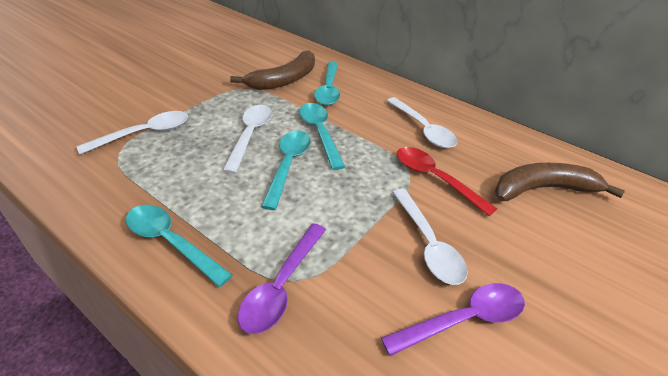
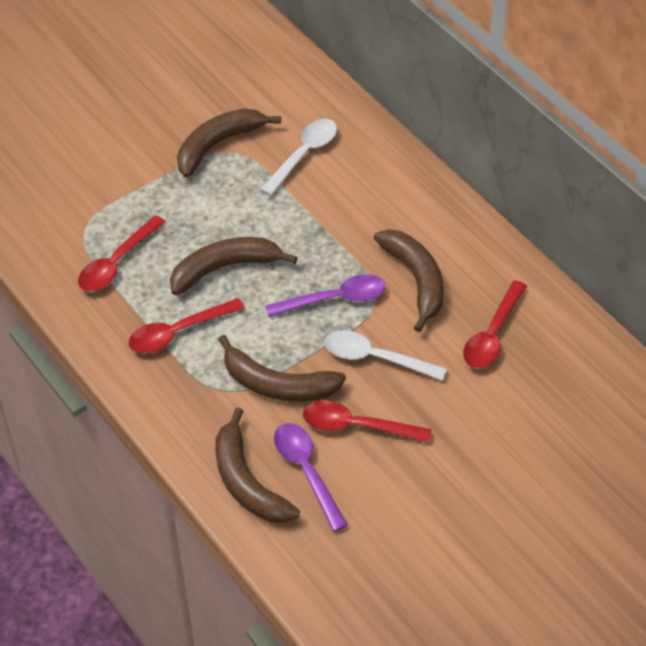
brown banana: 2 -> 5
red spoon: 1 -> 4
turquoise spoon: 4 -> 0
white spoon: 4 -> 2

